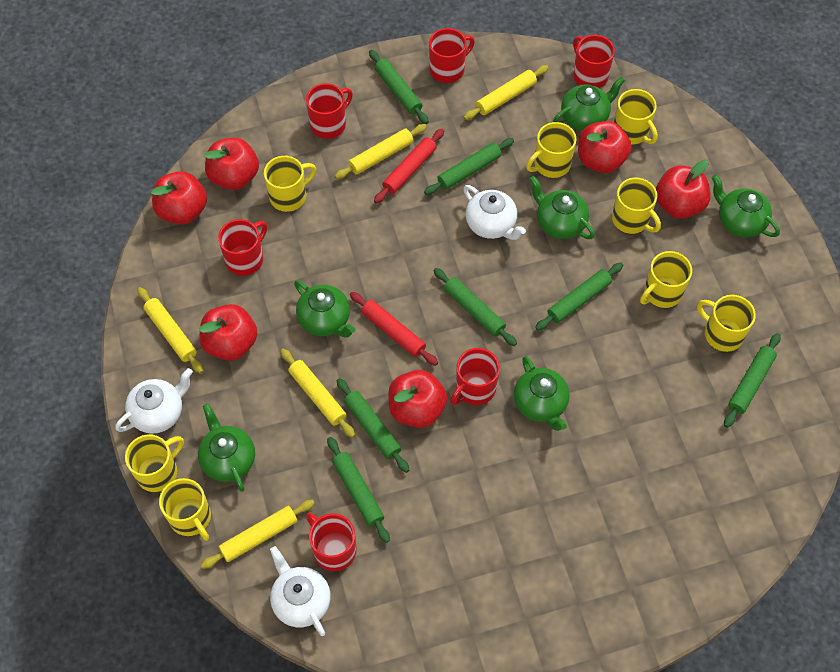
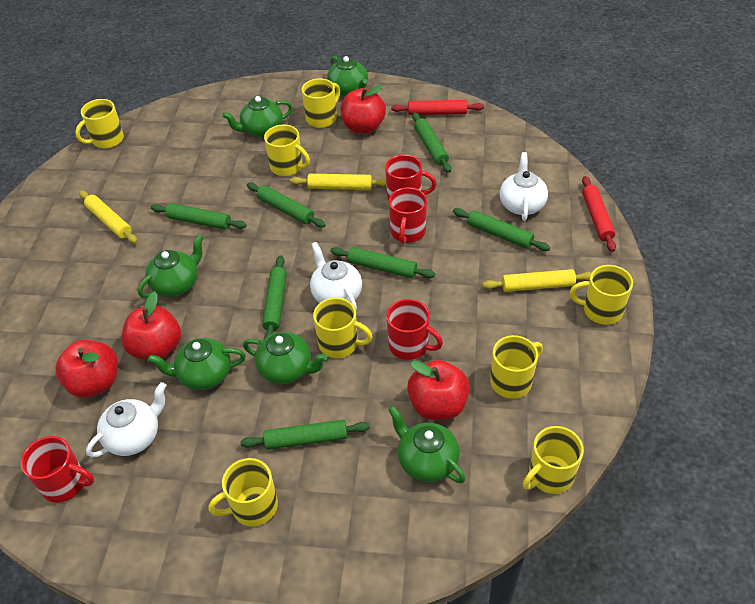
red apple: 6 -> 4
red mug: 6 -> 4
yellow rolling pin: 5 -> 3

